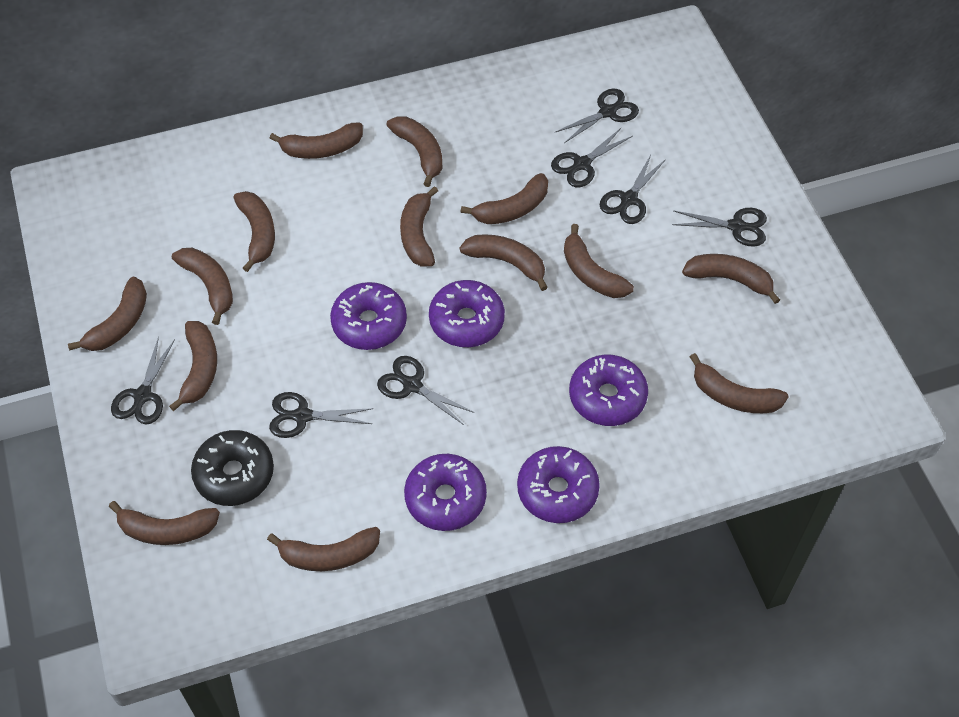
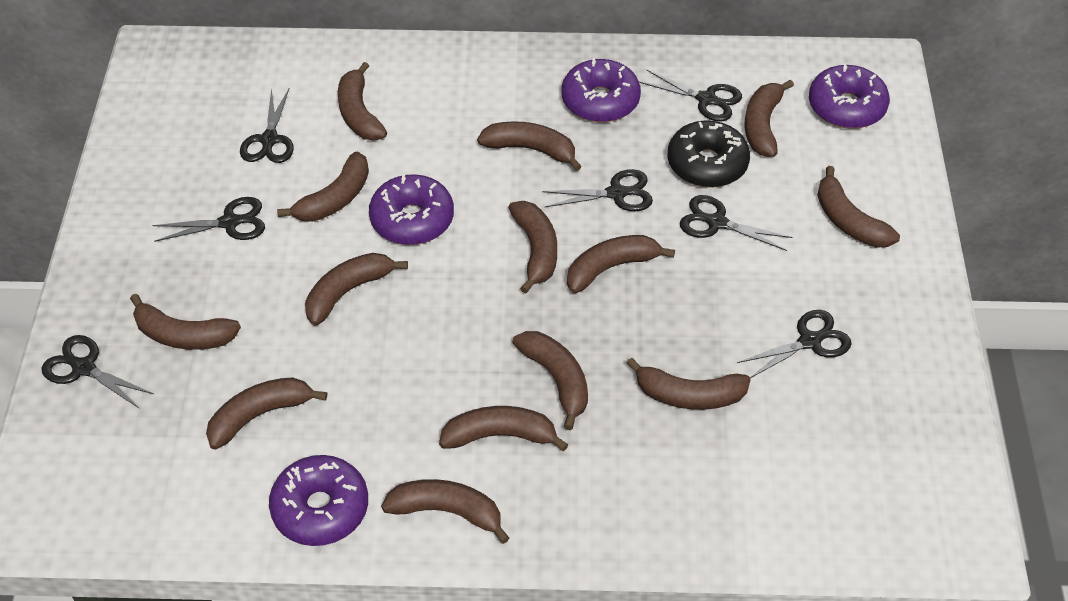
purple donut: 5 -> 4

